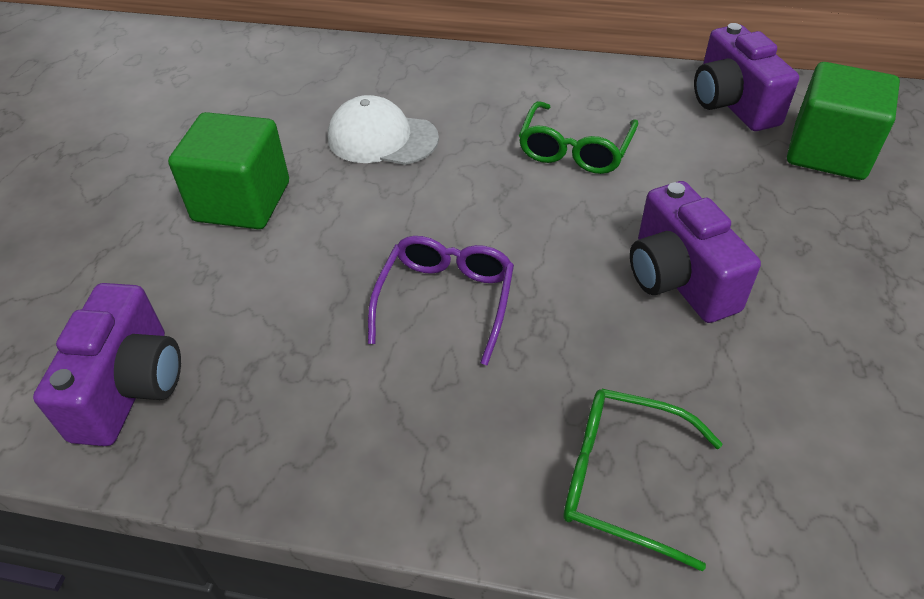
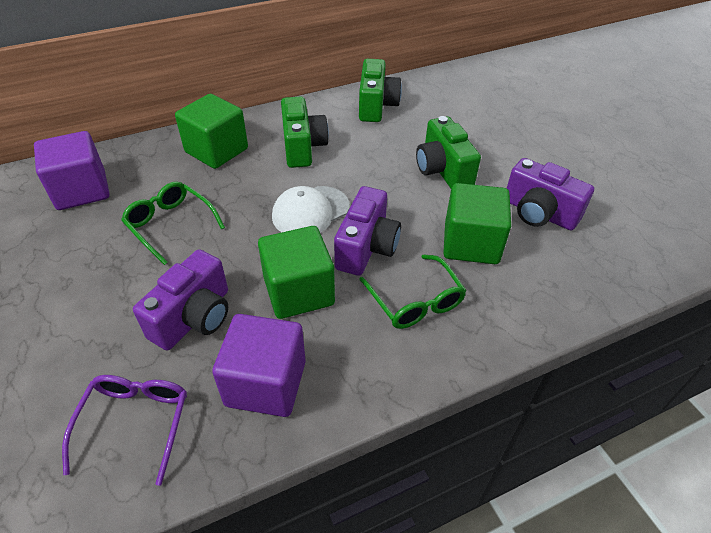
green camera: 0 -> 3
green cube: 2 -> 3
purple cube: 0 -> 2

